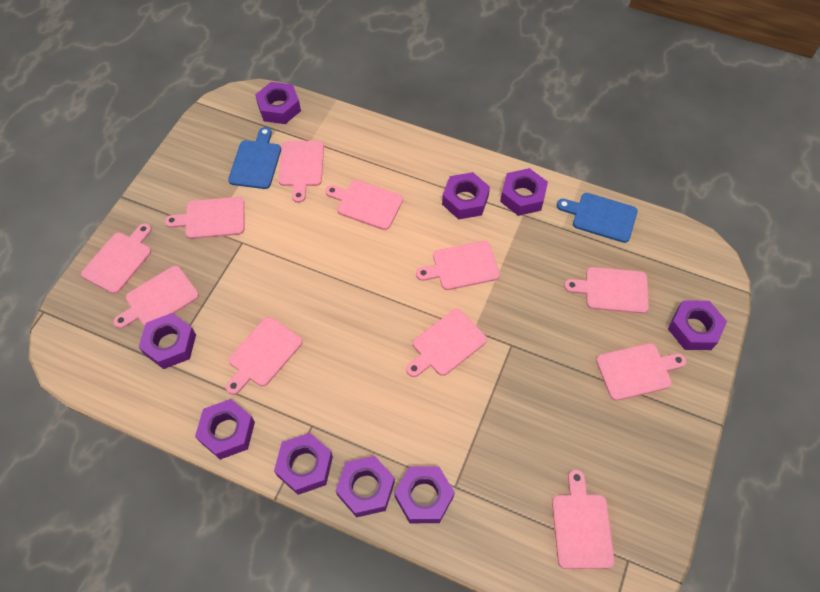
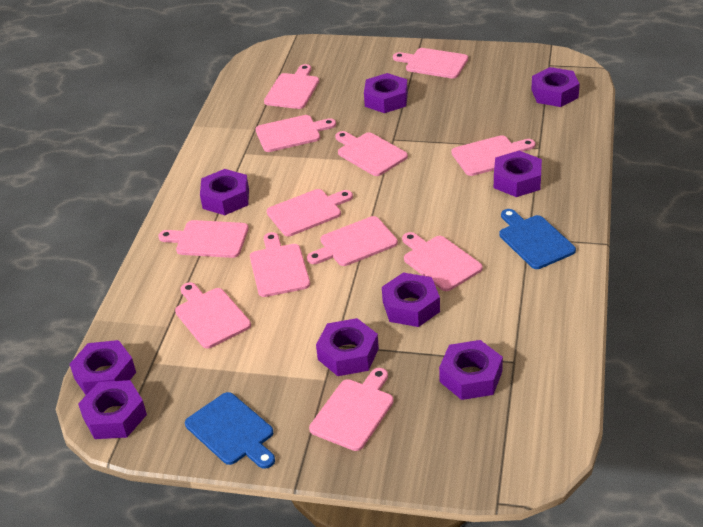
pink cutting board: 11 -> 12

